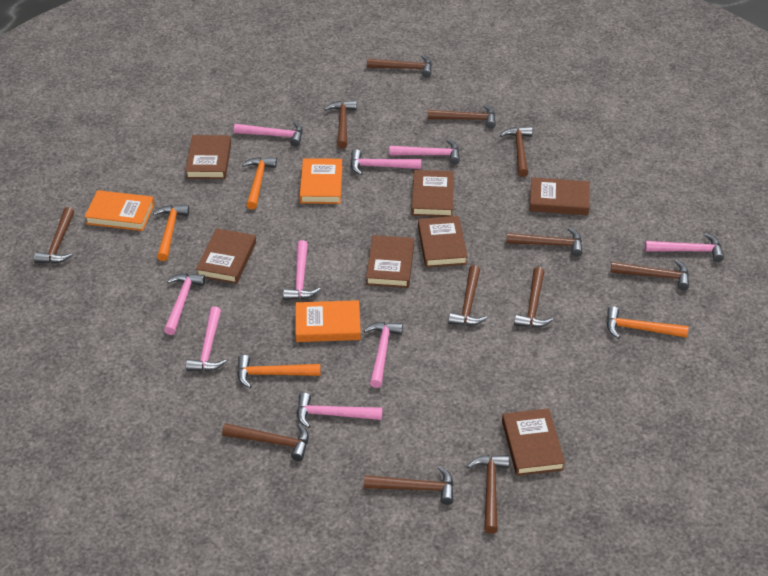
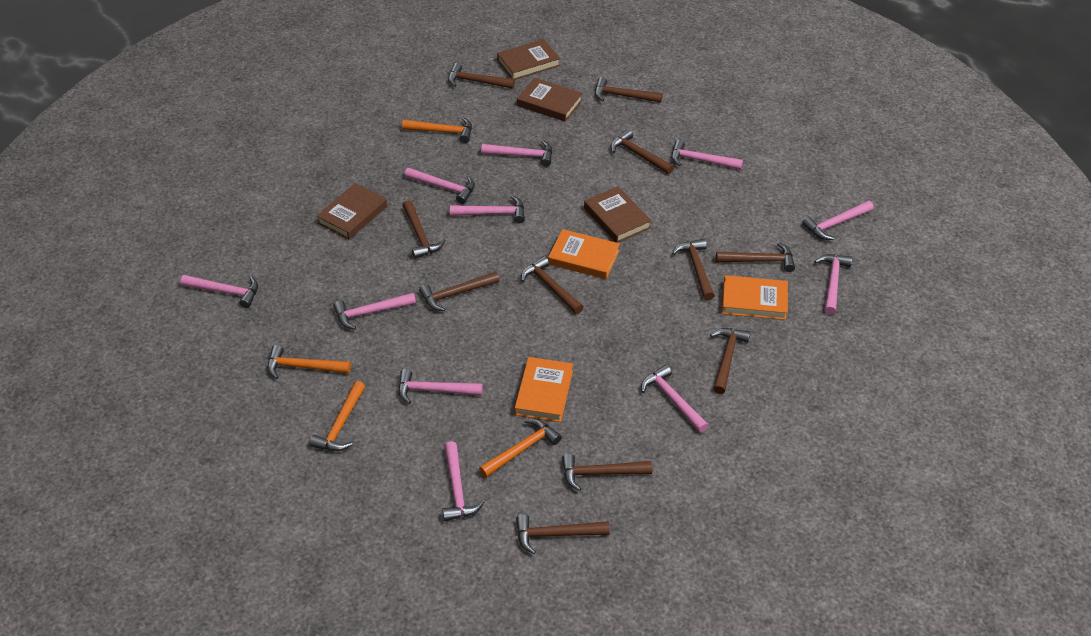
brown book: 7 -> 4
brown hammer: 12 -> 11
pink hammer: 9 -> 11

